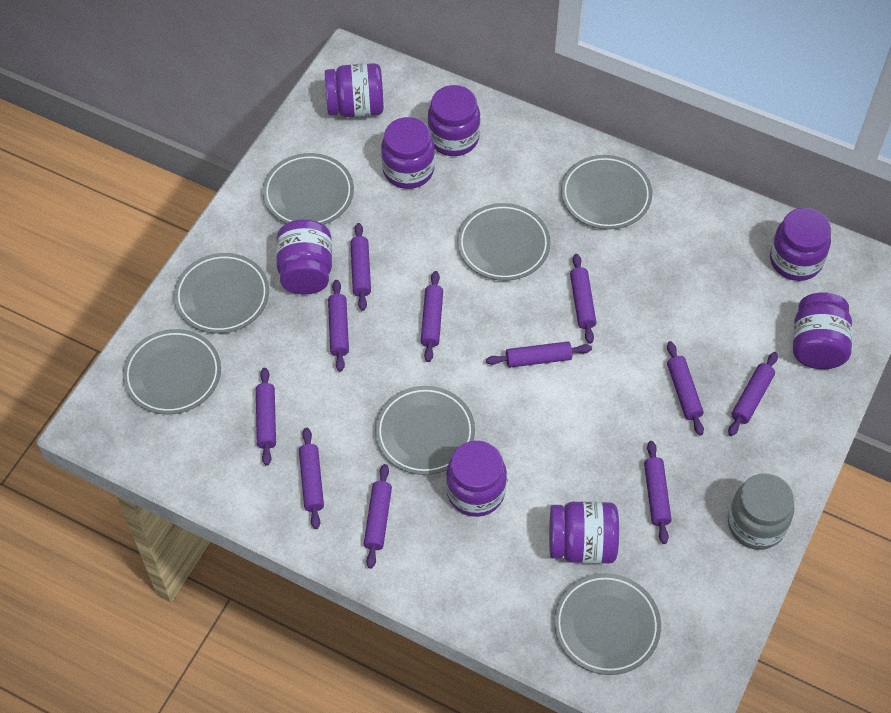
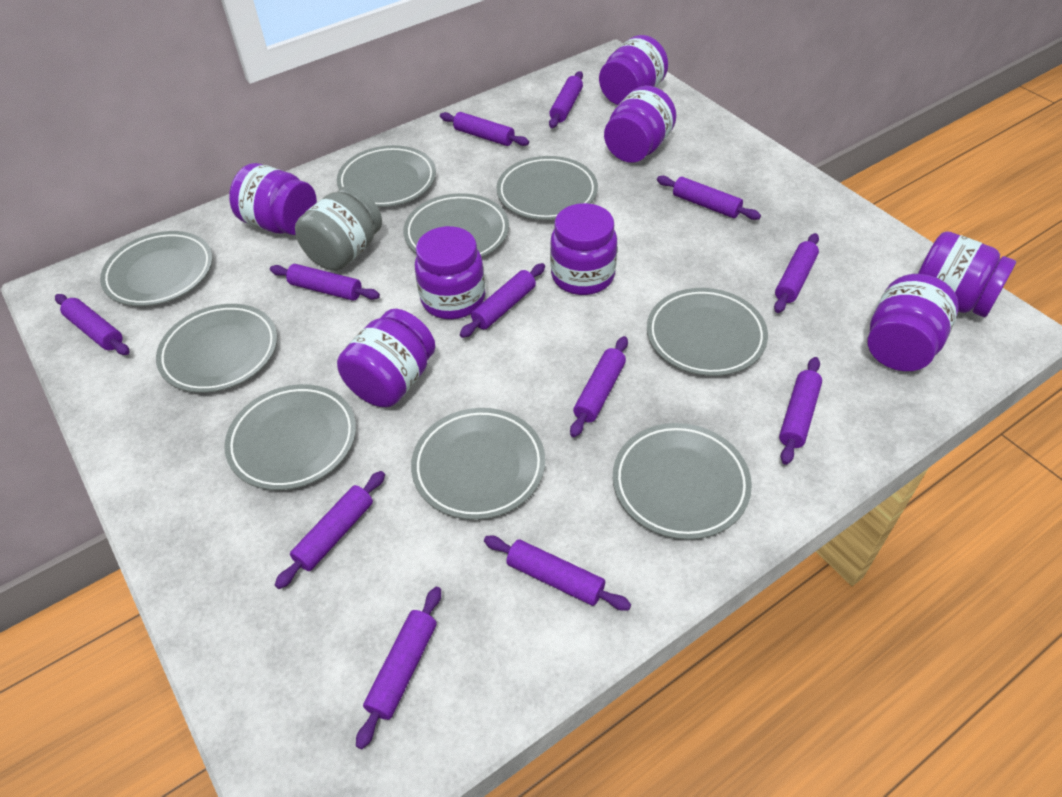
grey plate: 7 -> 9
purple rolling pin: 11 -> 12

